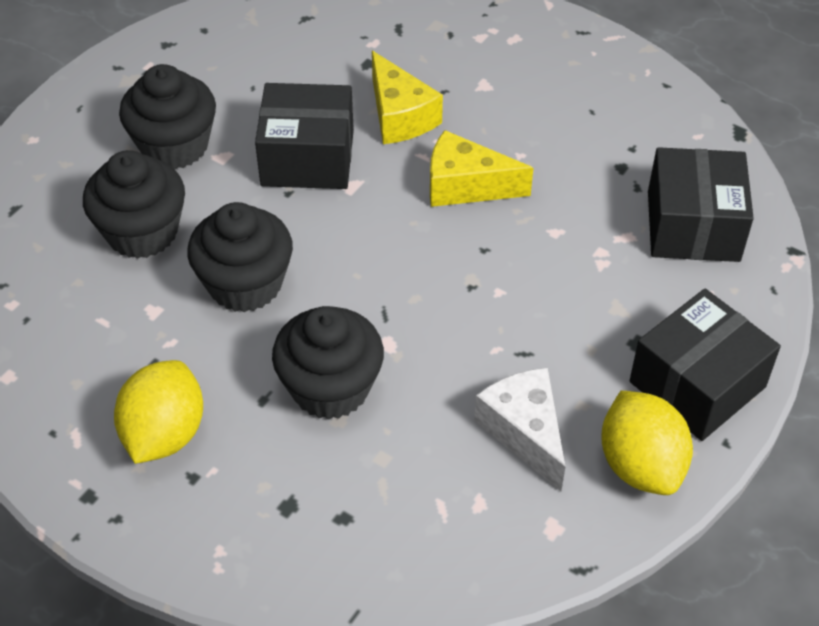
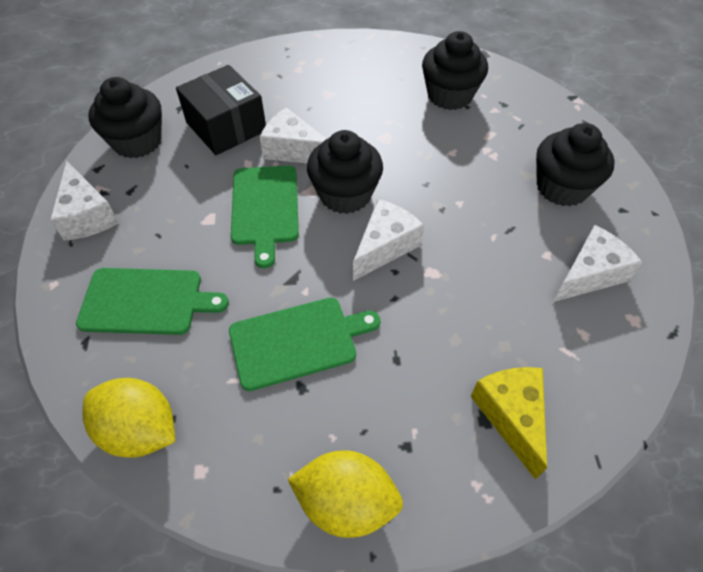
black box: 3 -> 1
green cutting board: 0 -> 3
white cheese: 1 -> 4
yellow cheese: 2 -> 1

